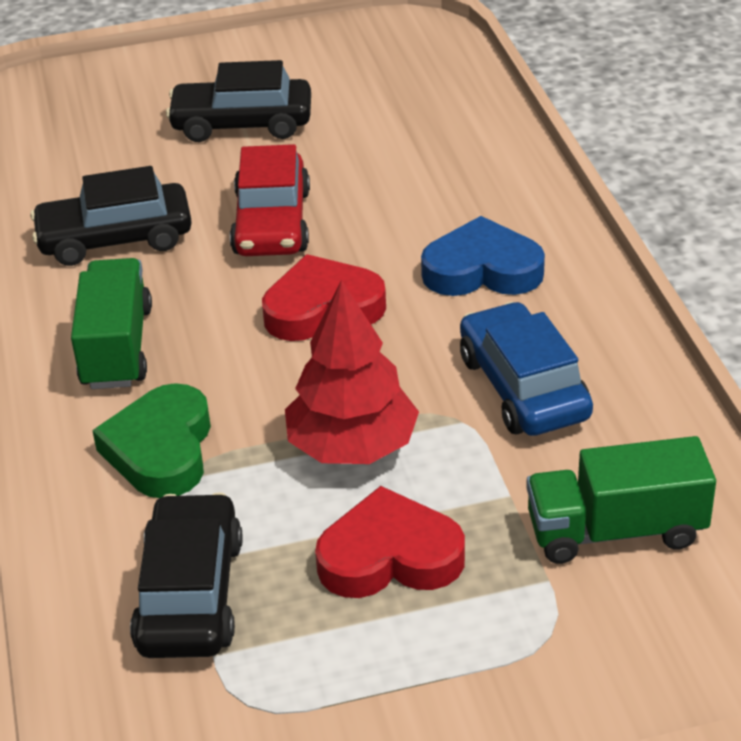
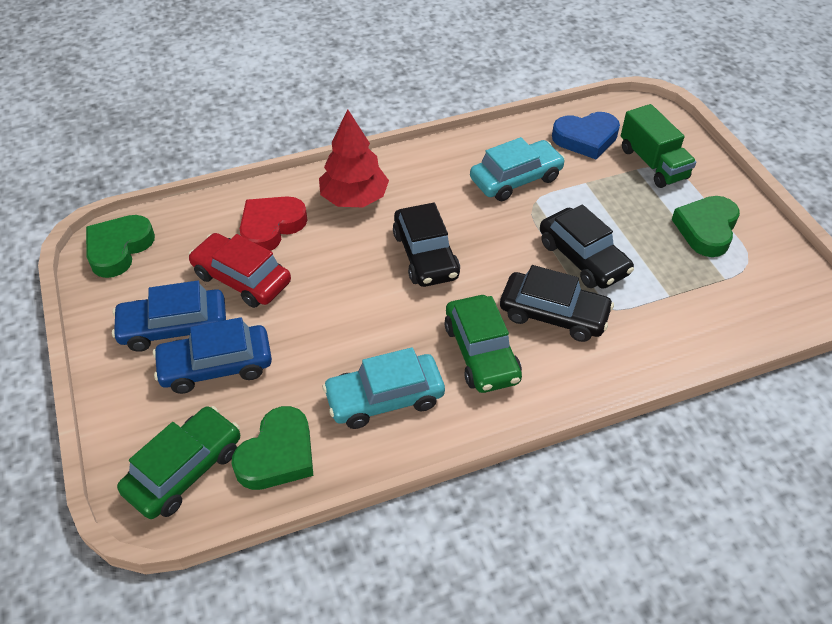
blue car: 1 -> 2
green car: 0 -> 2
green heart: 1 -> 3
green truck: 2 -> 1
red heart: 2 -> 1
turquoise car: 0 -> 2

